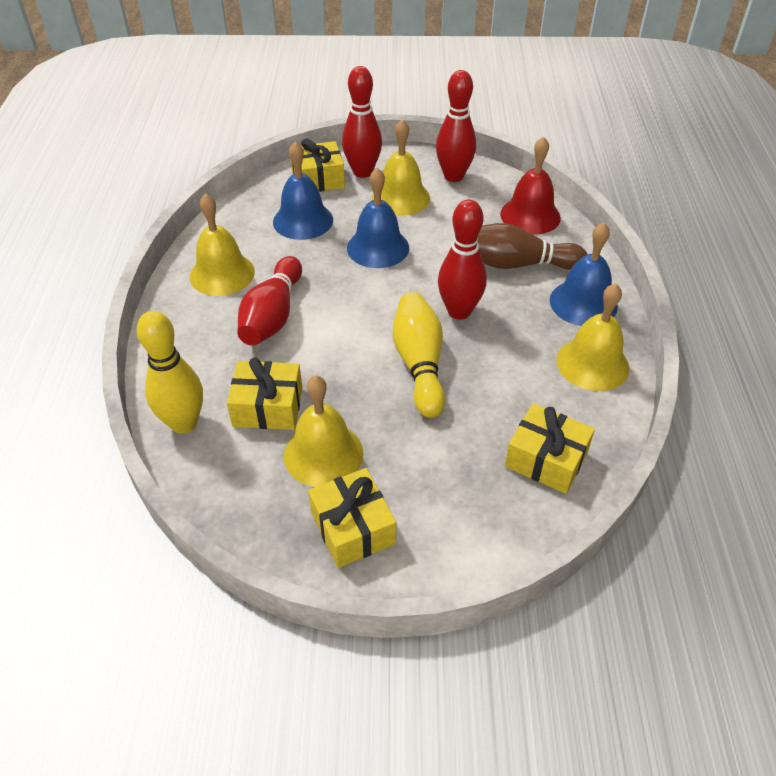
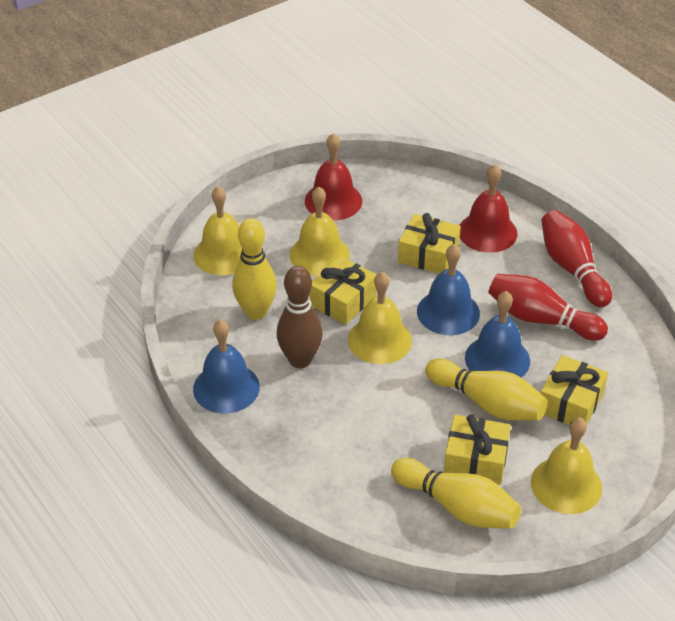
red bell: 1 -> 2
red bowling pin: 4 -> 2
yellow bowling pin: 2 -> 3

